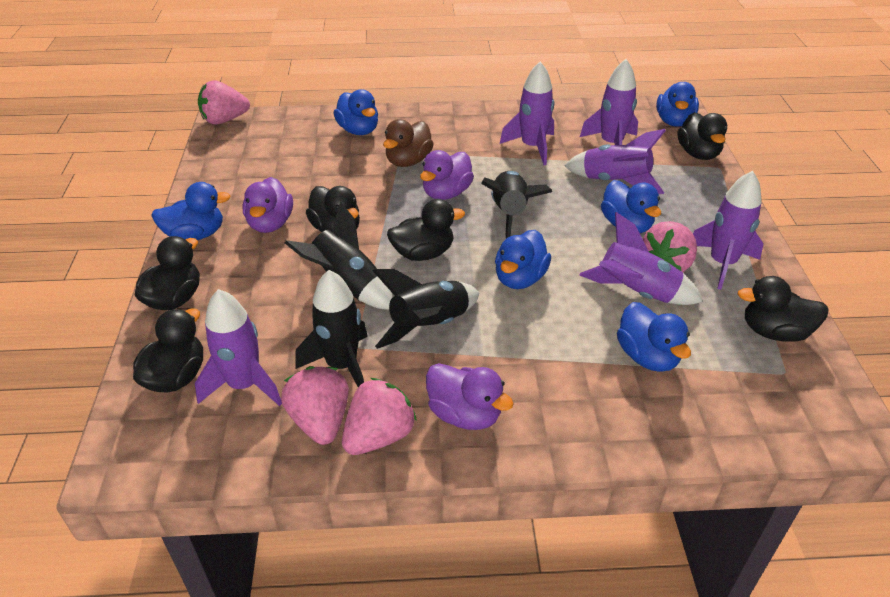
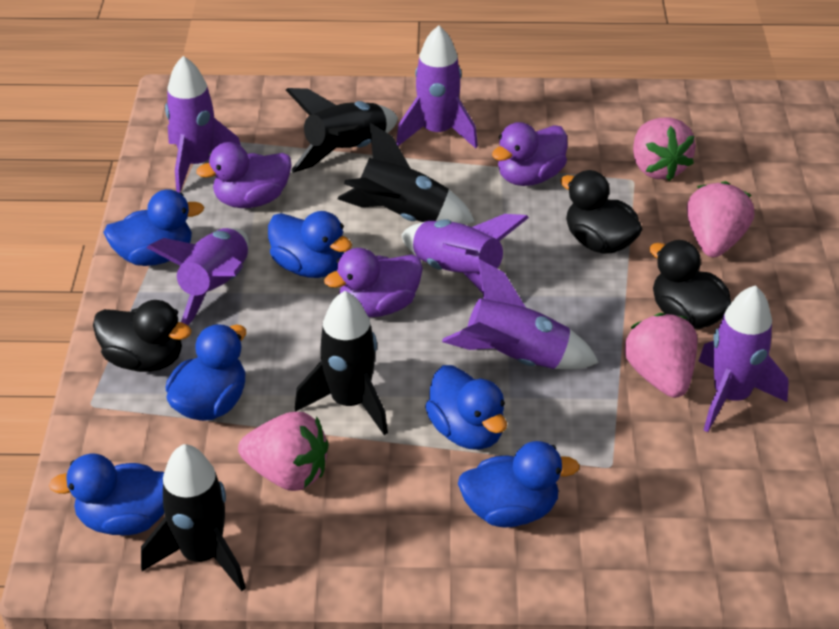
black duck: 6 -> 3
brown duck: 1 -> 0

